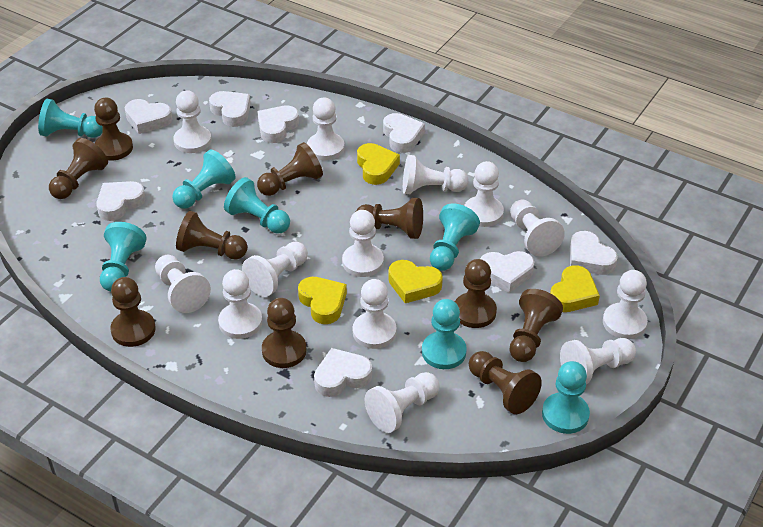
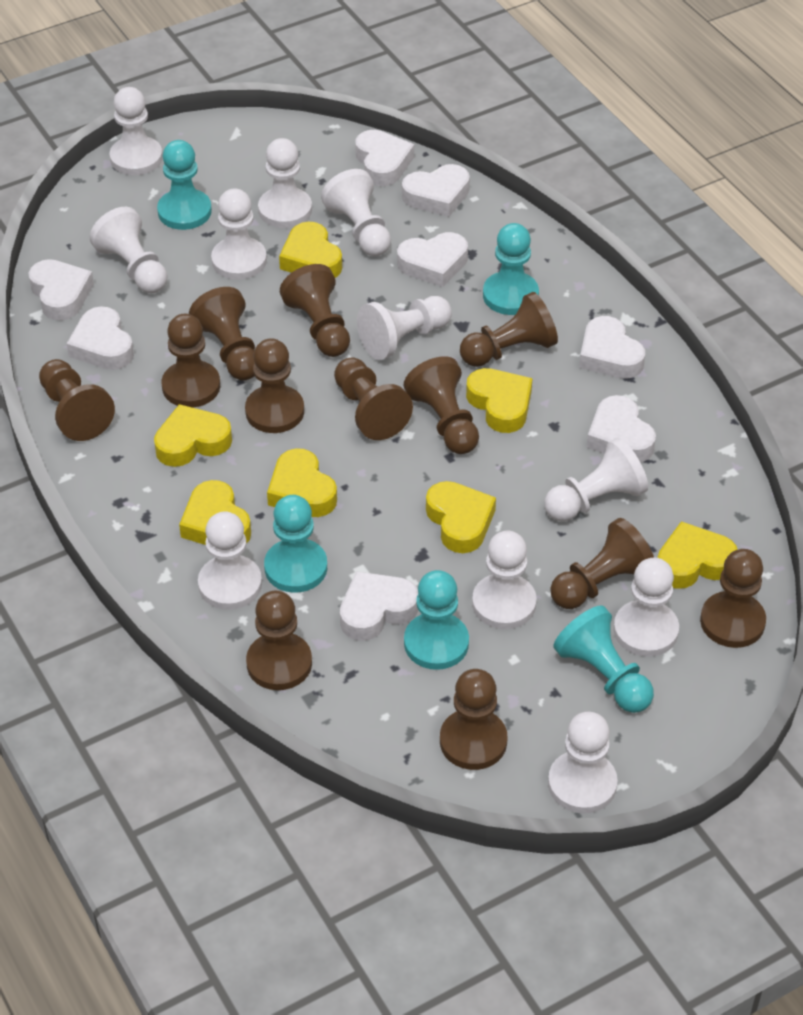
brown pawn: 10 -> 12
turquoise pawn: 7 -> 5
white pawn: 13 -> 11
yellow heart: 4 -> 7

